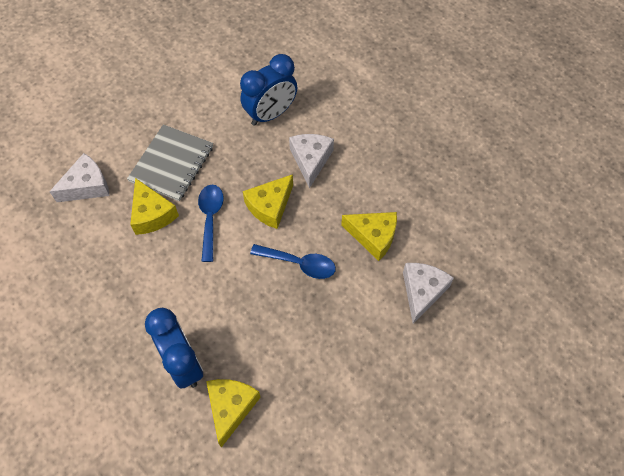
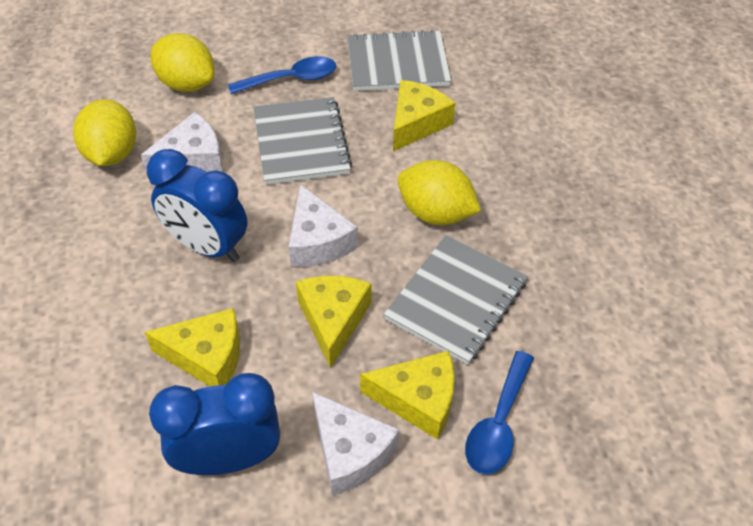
grey notebook: 1 -> 3
yellow lemon: 0 -> 3

